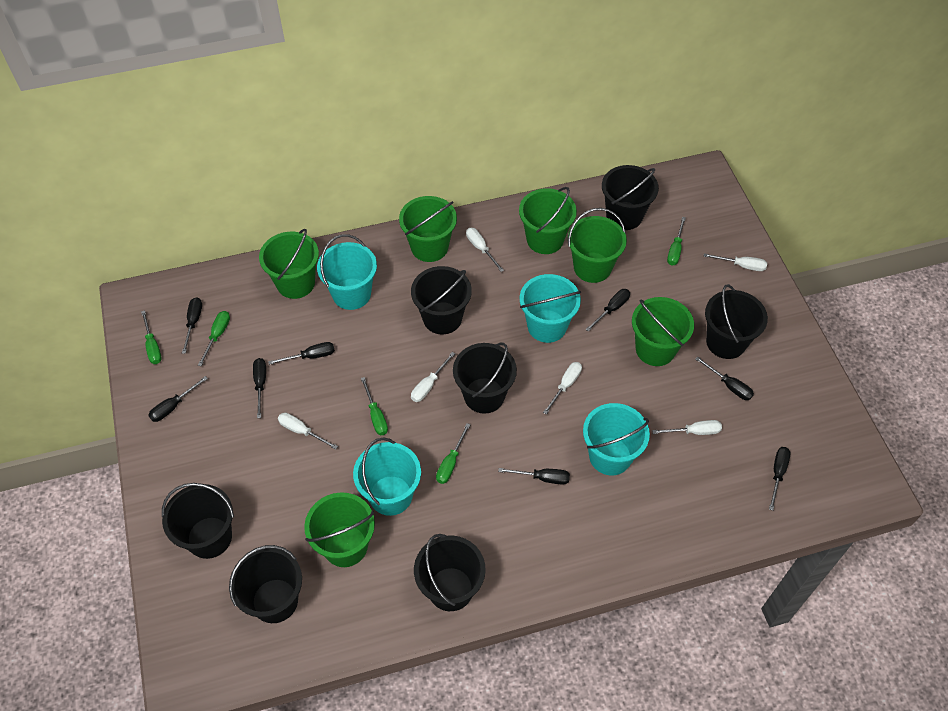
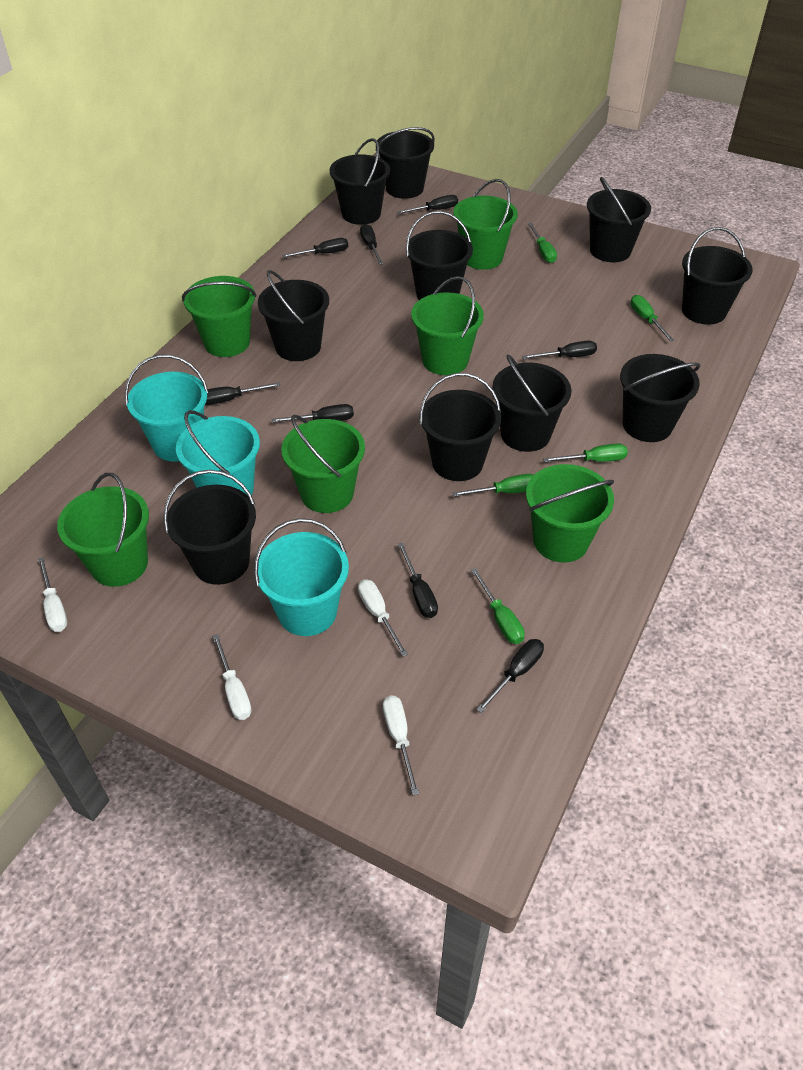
black bucket: 7 -> 10
turquoise bucket: 4 -> 3
white screwdriver: 6 -> 4

